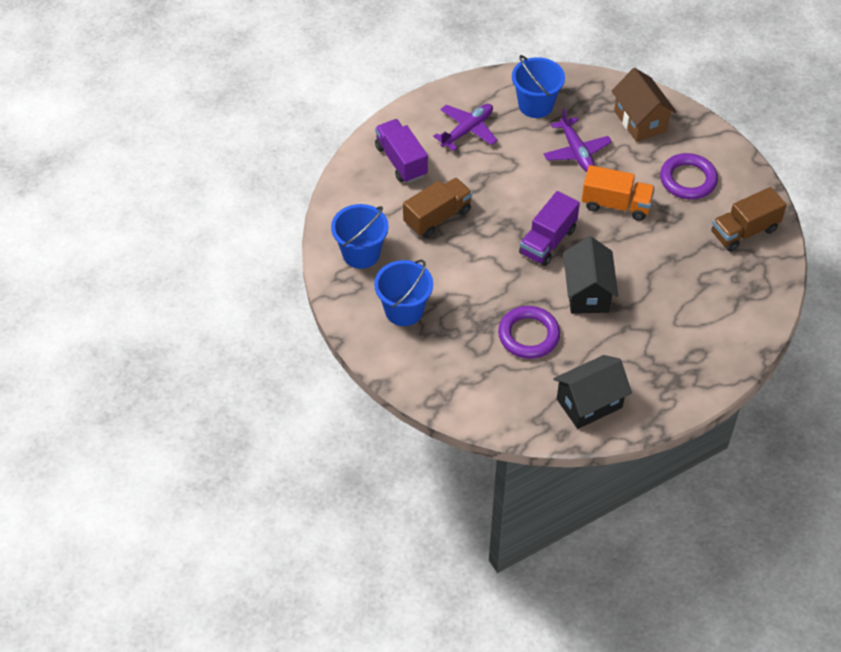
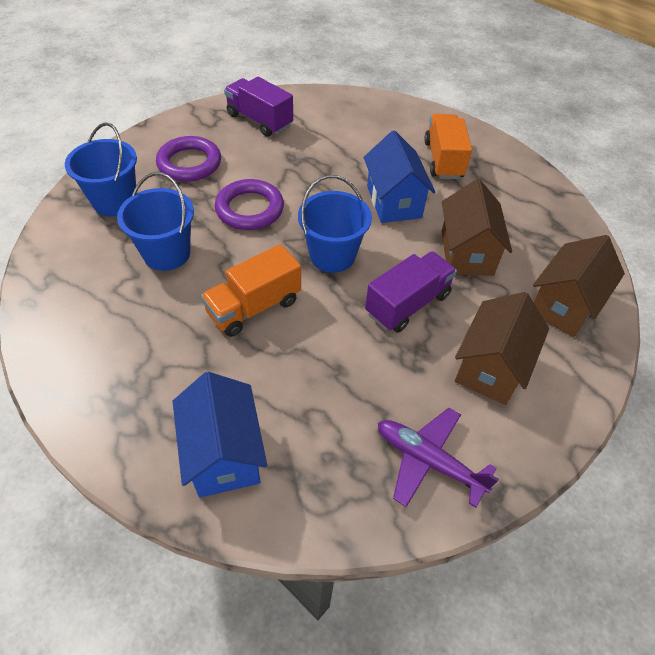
black house: 2 -> 0
blue house: 0 -> 2
brown house: 1 -> 3
brown truck: 2 -> 0
orange truck: 1 -> 2
purple plane: 2 -> 1

